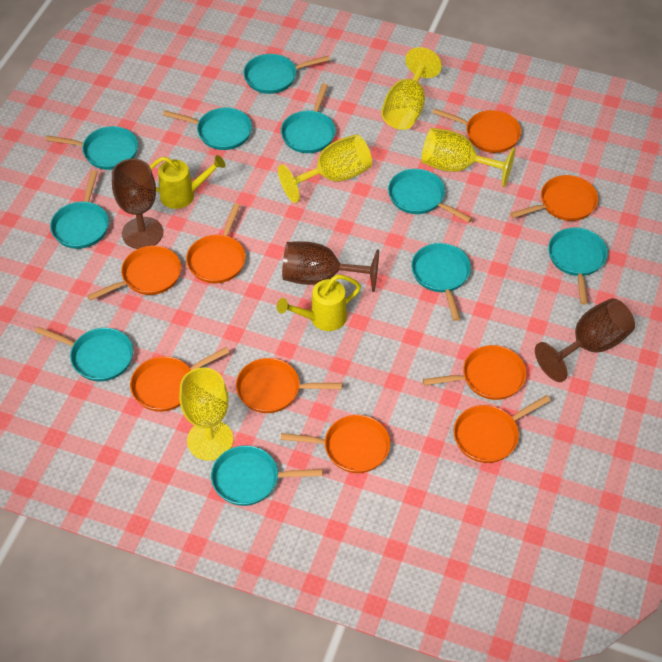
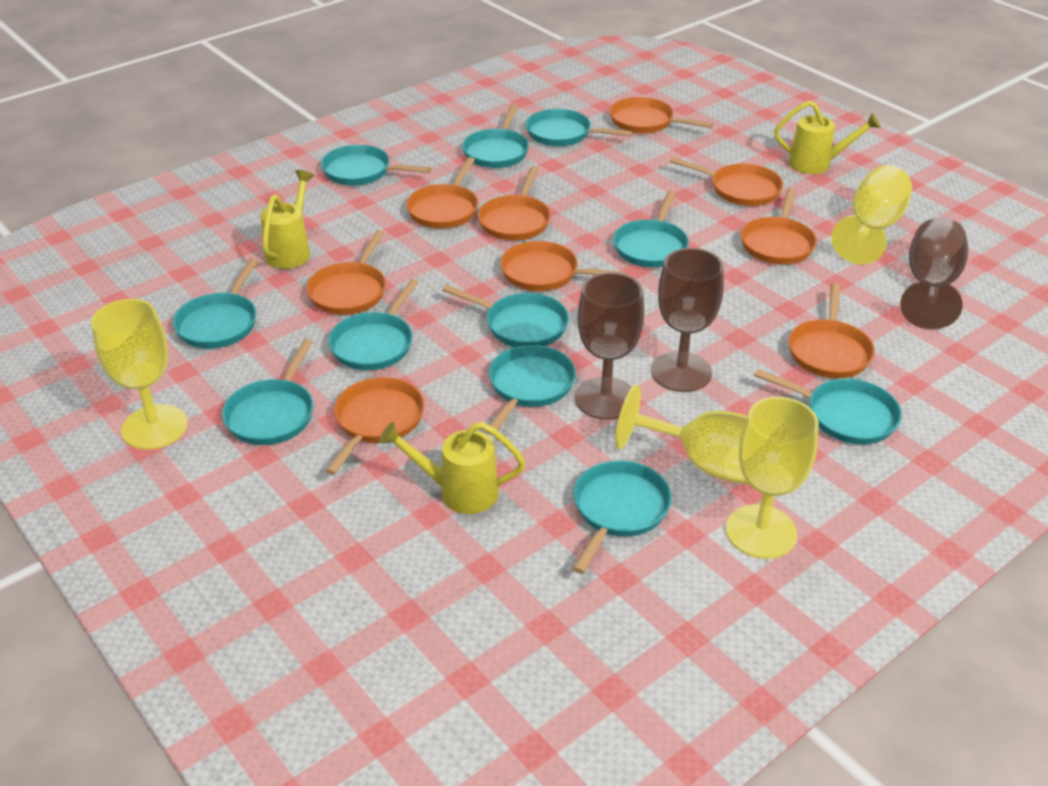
turquoise pan: 10 -> 11
yellow watering can: 2 -> 3

